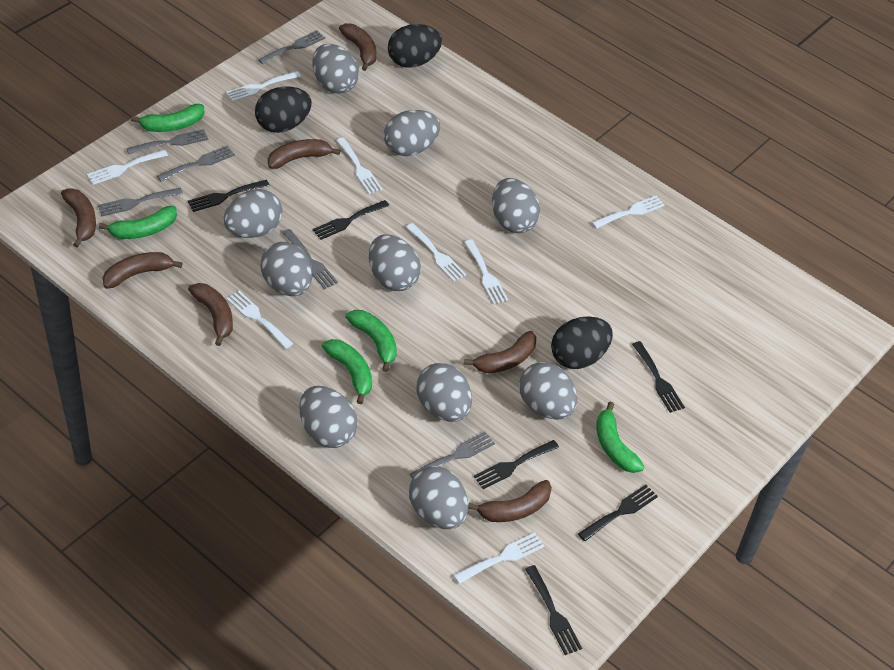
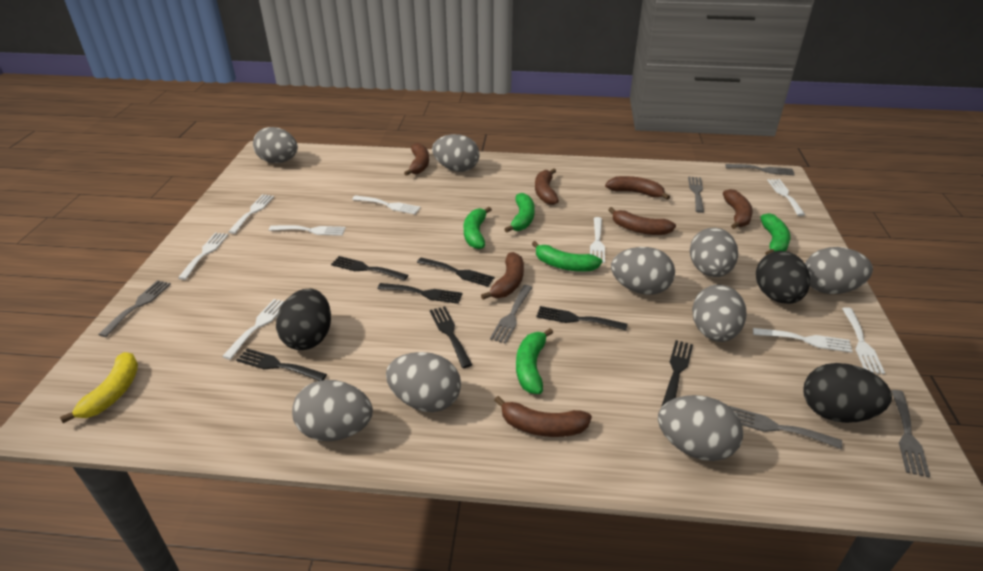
black fork: 6 -> 7
grey egg: 10 -> 9
white fork: 8 -> 9
yellow banana: 0 -> 1

